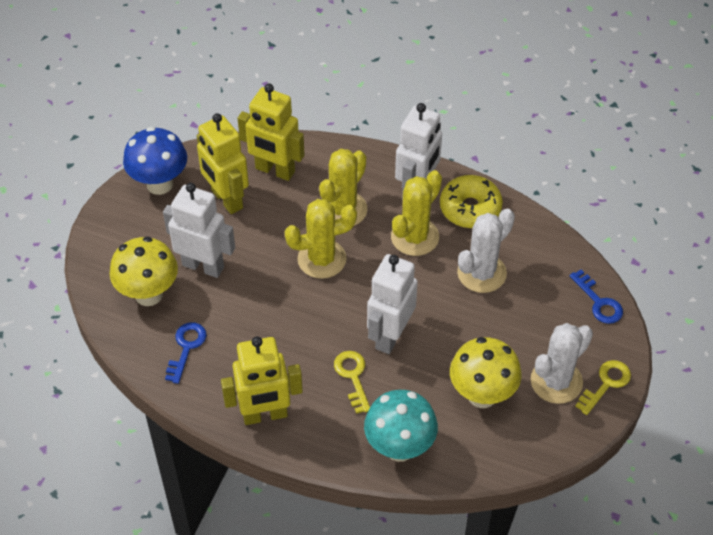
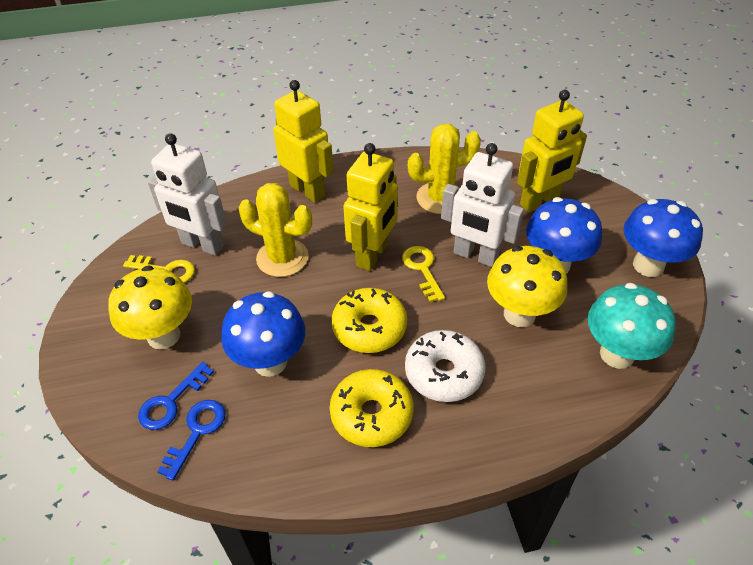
blue mushroom: 1 -> 3
white cactus: 2 -> 0
white donut: 0 -> 1
white robot: 3 -> 2
yellow cactus: 3 -> 2
yellow donut: 1 -> 2

